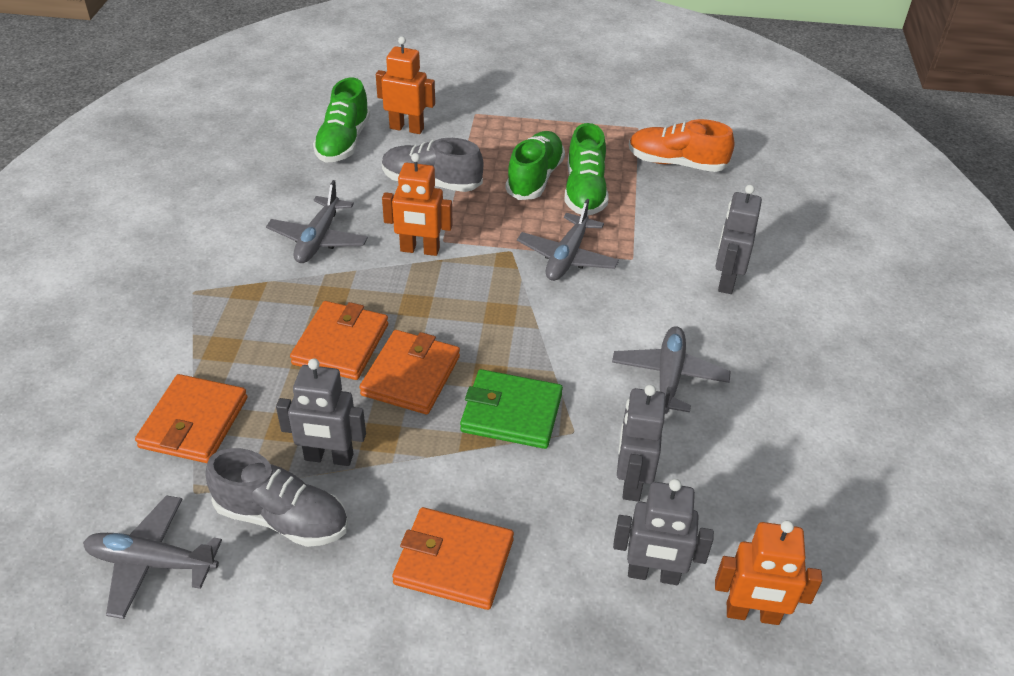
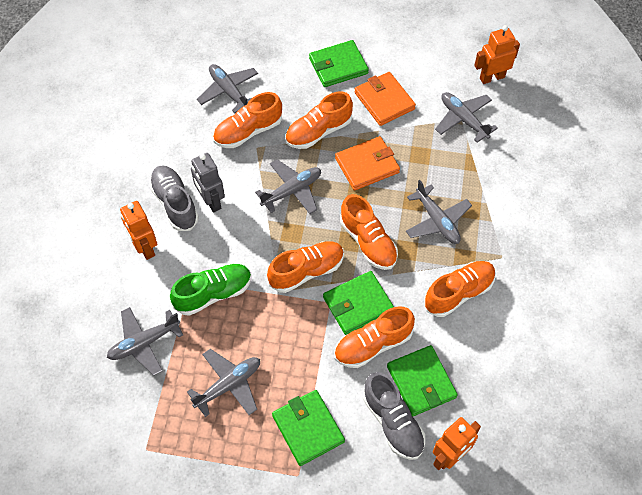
green shoe: 3 -> 1
green wallet: 1 -> 4
grey plane: 4 -> 6
grey robot: 4 -> 1
orange shoe: 1 -> 6
orange wallet: 4 -> 2

